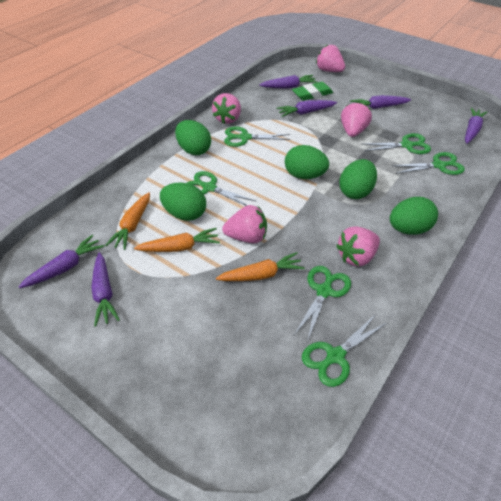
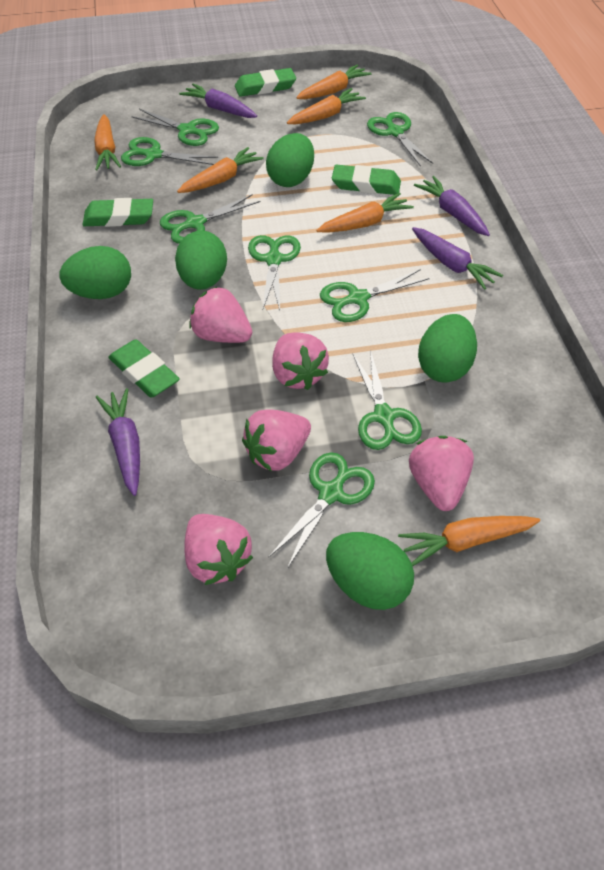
green eraser: 1 -> 4
green scissors: 6 -> 8
orange carrot: 3 -> 6
purple carrot: 6 -> 4

